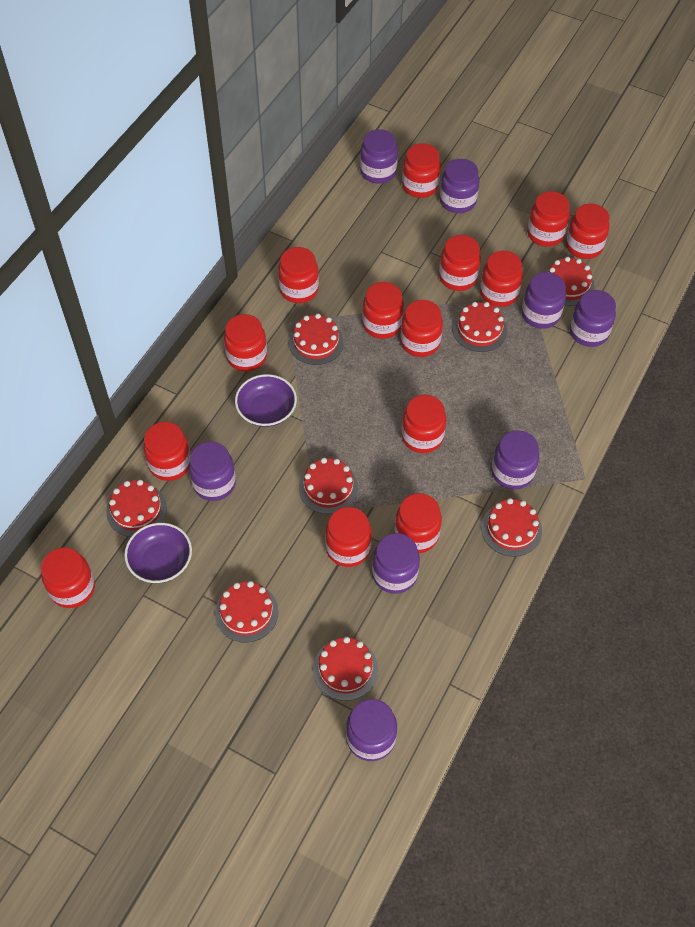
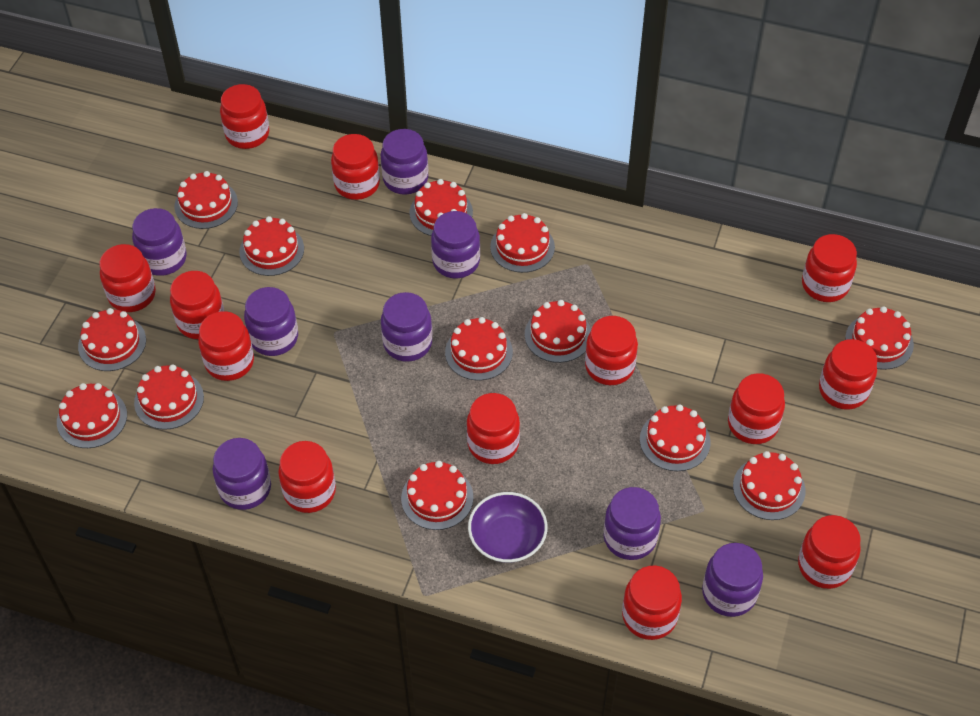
purple bowl: 2 -> 1
red cake: 8 -> 13
red jar: 14 -> 13

